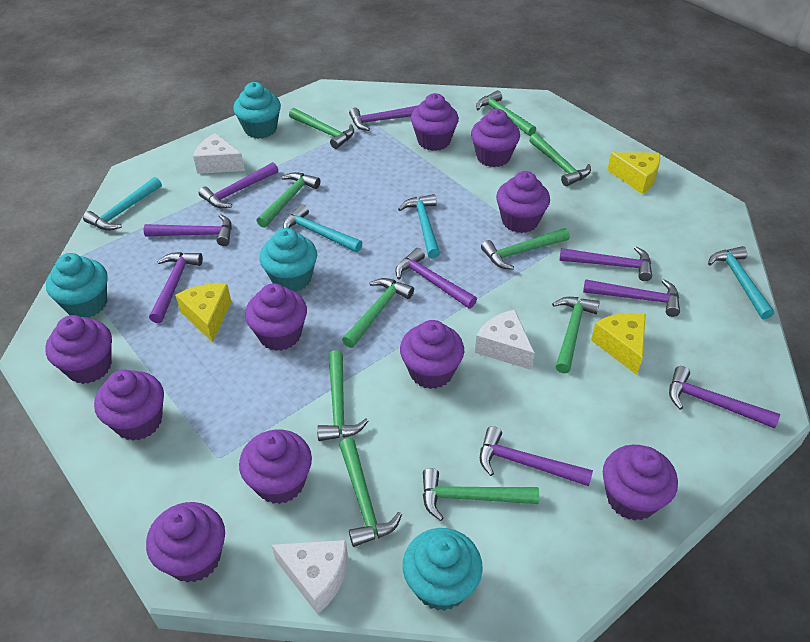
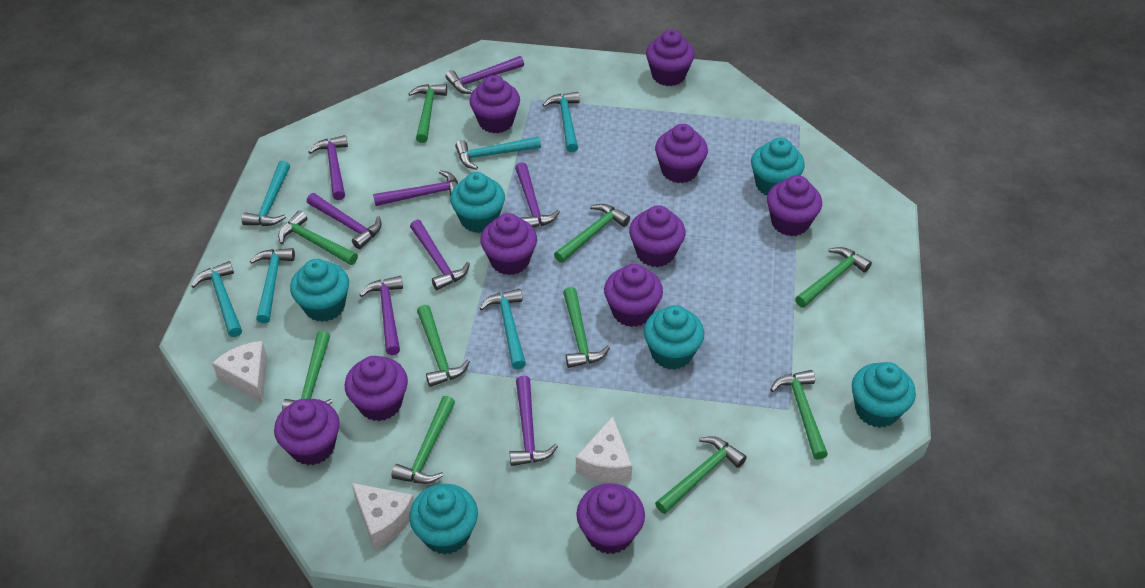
purple hammer: 9 -> 8
turquoise cupcake: 4 -> 6
turquoise hammer: 4 -> 6
yellow cheese: 3 -> 0

